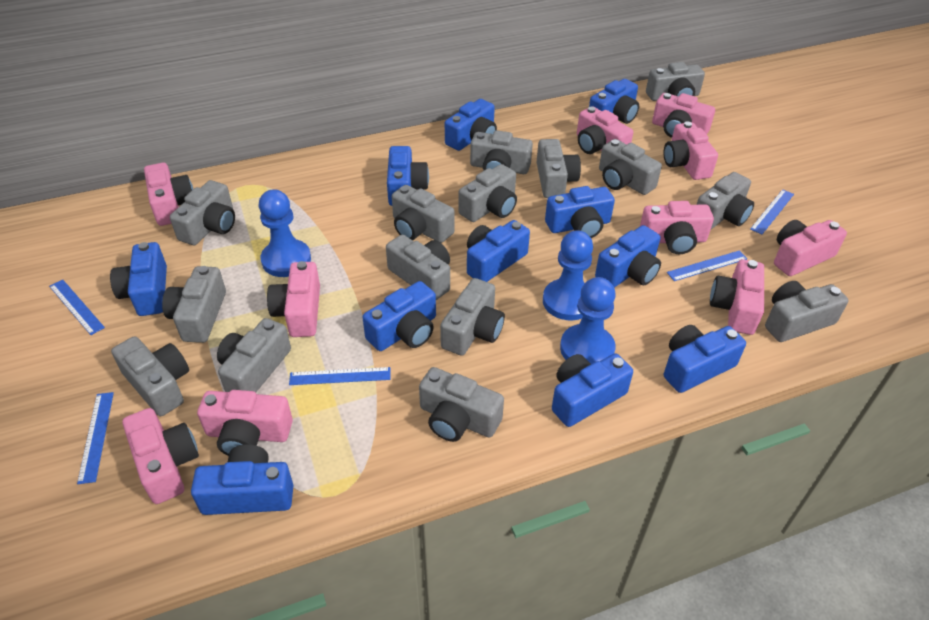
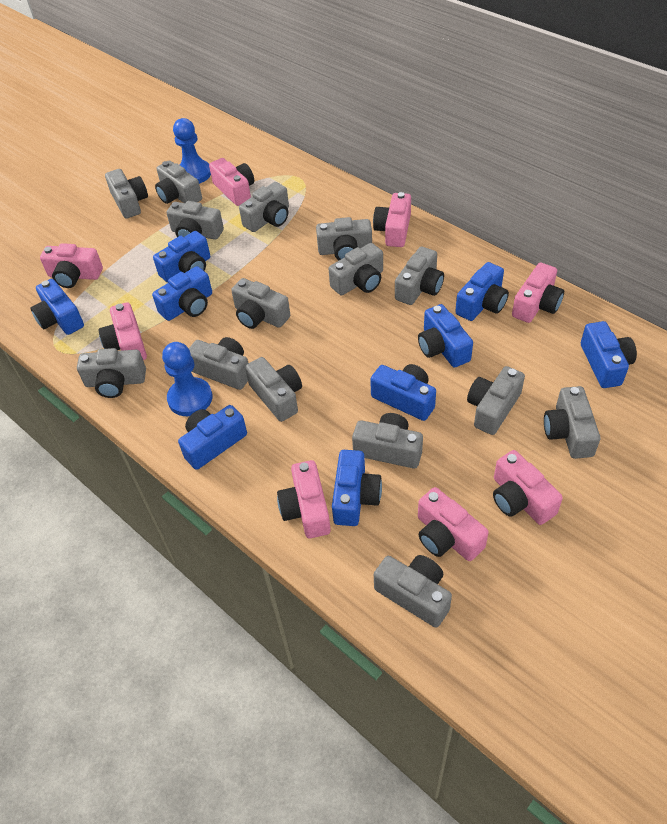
blue camera: 11 -> 9
blue pawn: 3 -> 2
blue ruler: 5 -> 0
pink camera: 10 -> 8

